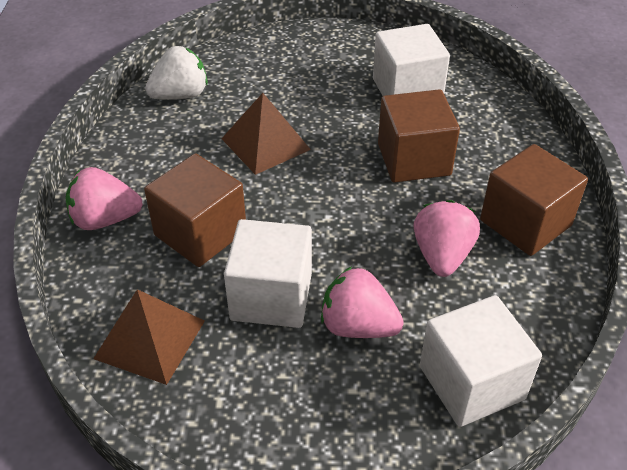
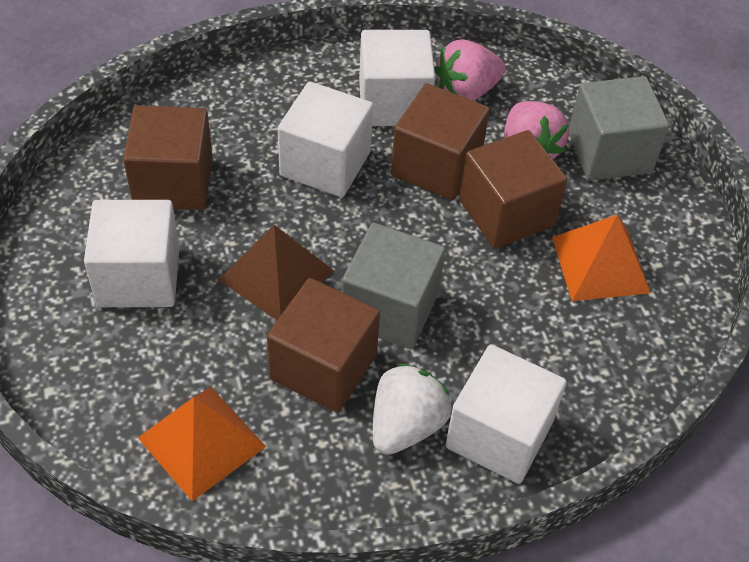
brown cube: 3 -> 4
brown pyramid: 2 -> 1
grey cube: 0 -> 2
orange pyramid: 0 -> 2
pink strawberry: 3 -> 2
white cube: 3 -> 4

